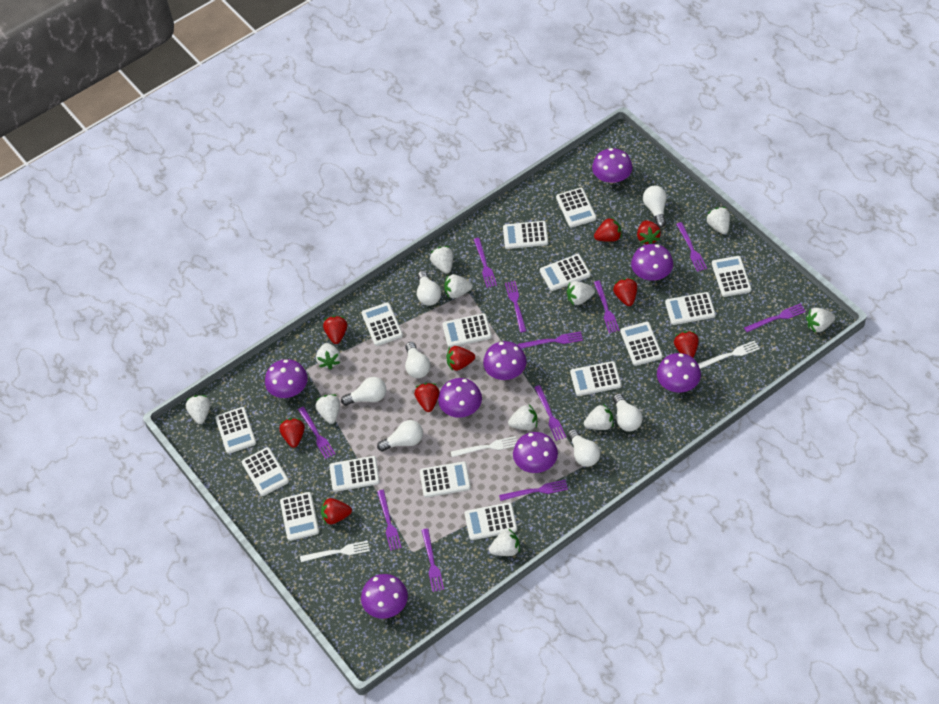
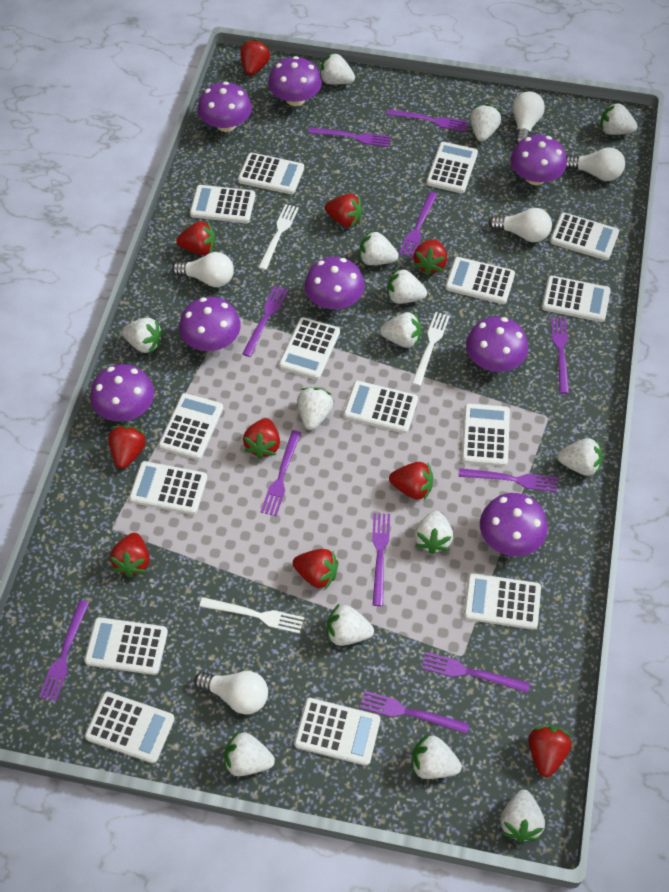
red strawberry: 9 -> 10
white light bulb: 7 -> 5
white strawberry: 11 -> 14

